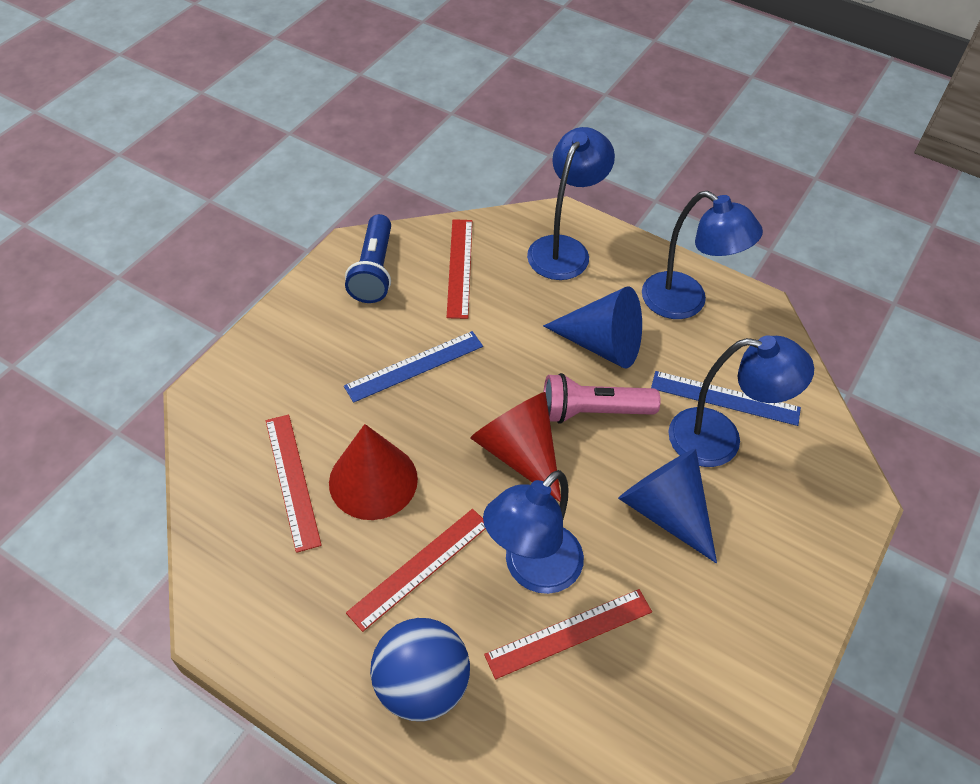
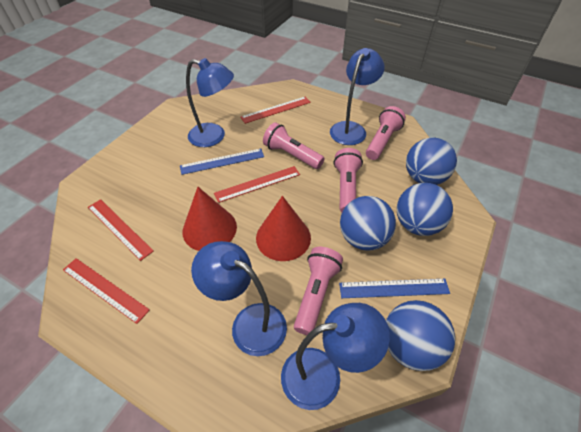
blue ball: 1 -> 4
blue cone: 2 -> 0
blue flashlight: 1 -> 0
pink flashlight: 1 -> 4

